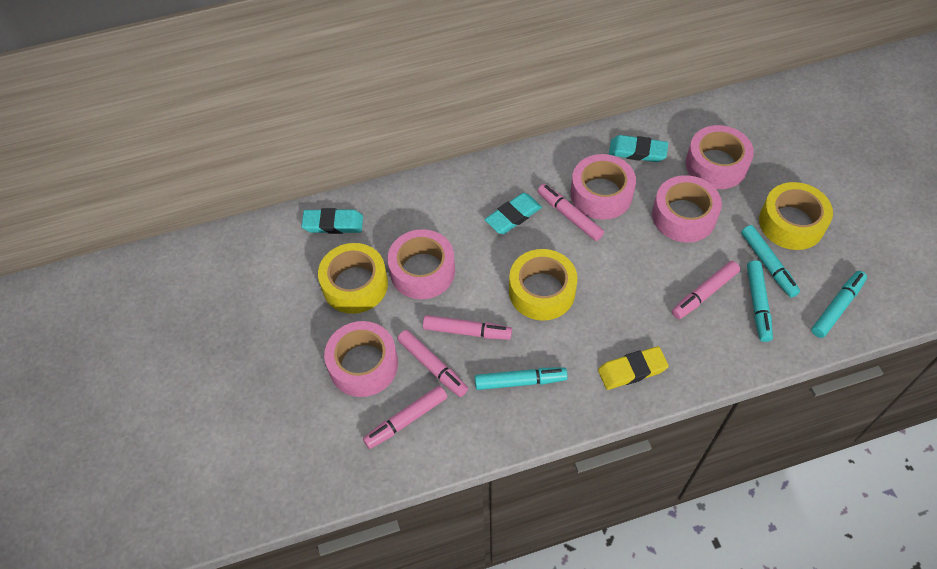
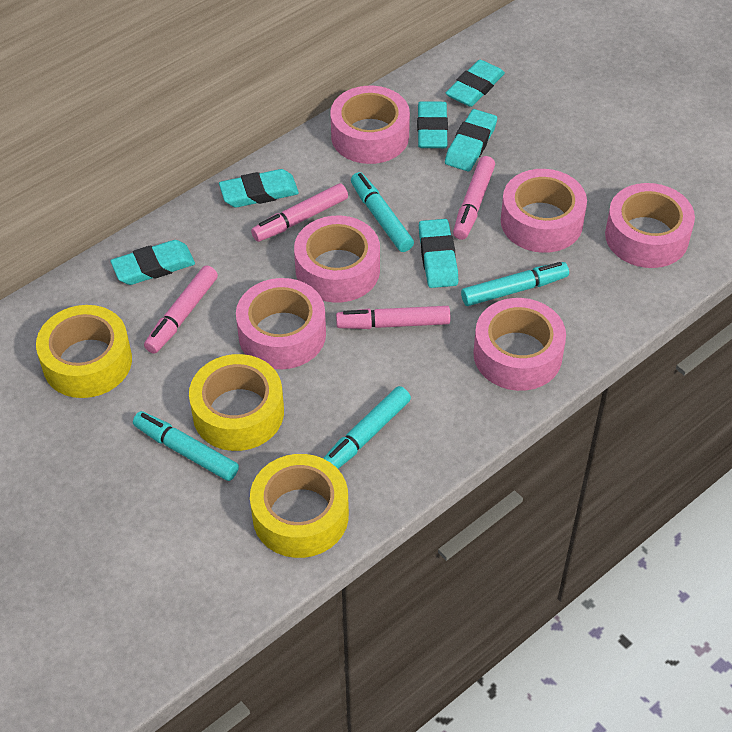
pink marker: 5 -> 4
pink tape: 5 -> 6
turquoise eraser: 3 -> 6
yellow eraser: 1 -> 0

